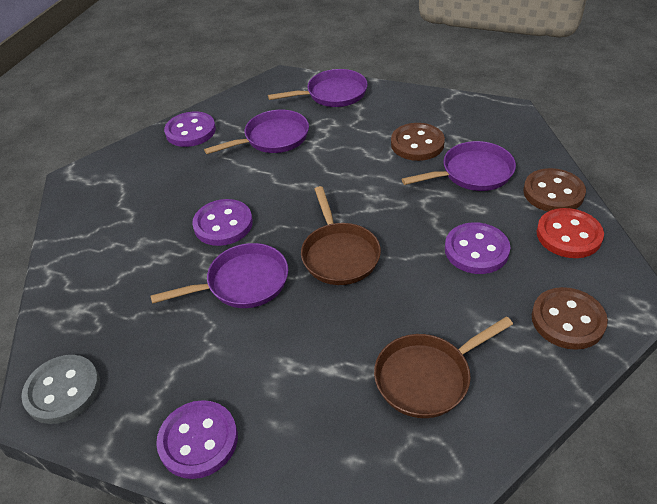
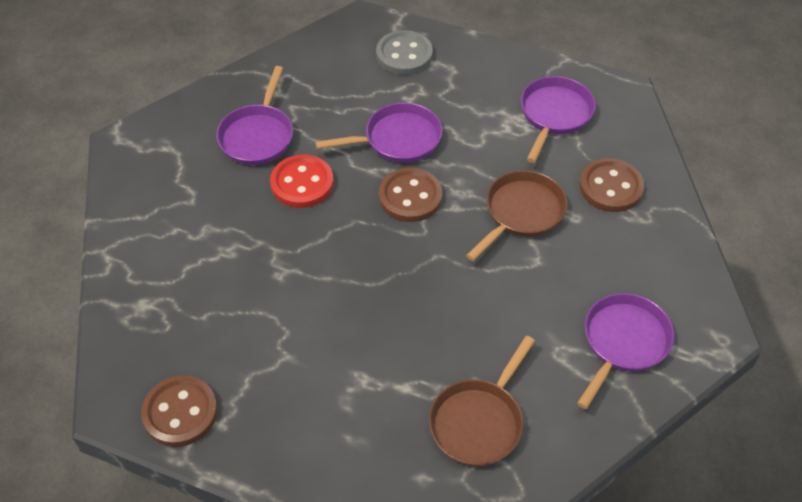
purple button: 4 -> 0

